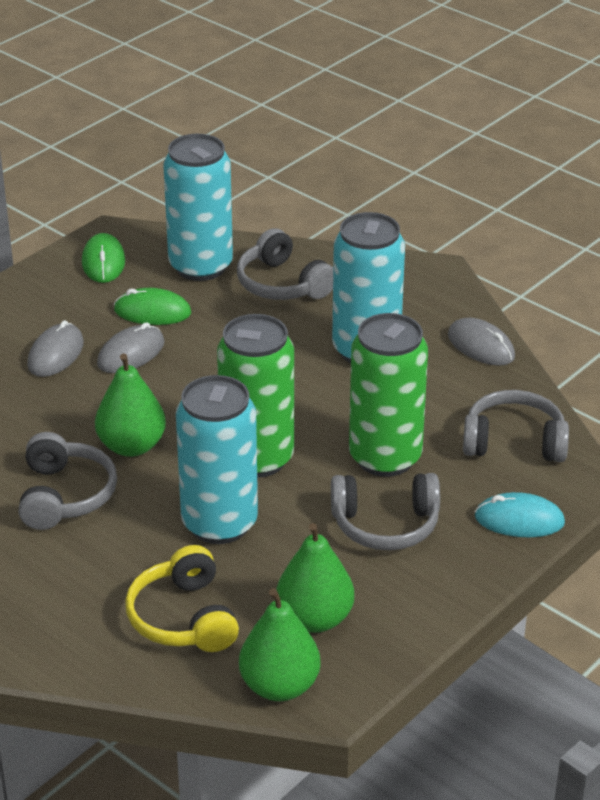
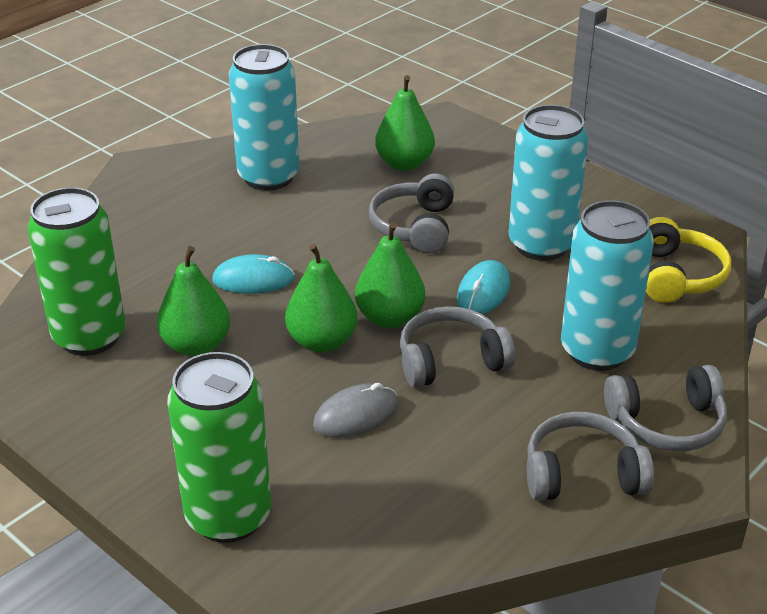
green mouse: 2 -> 0
green pear: 3 -> 4
grey mouse: 3 -> 1
turquoise mouse: 1 -> 2

